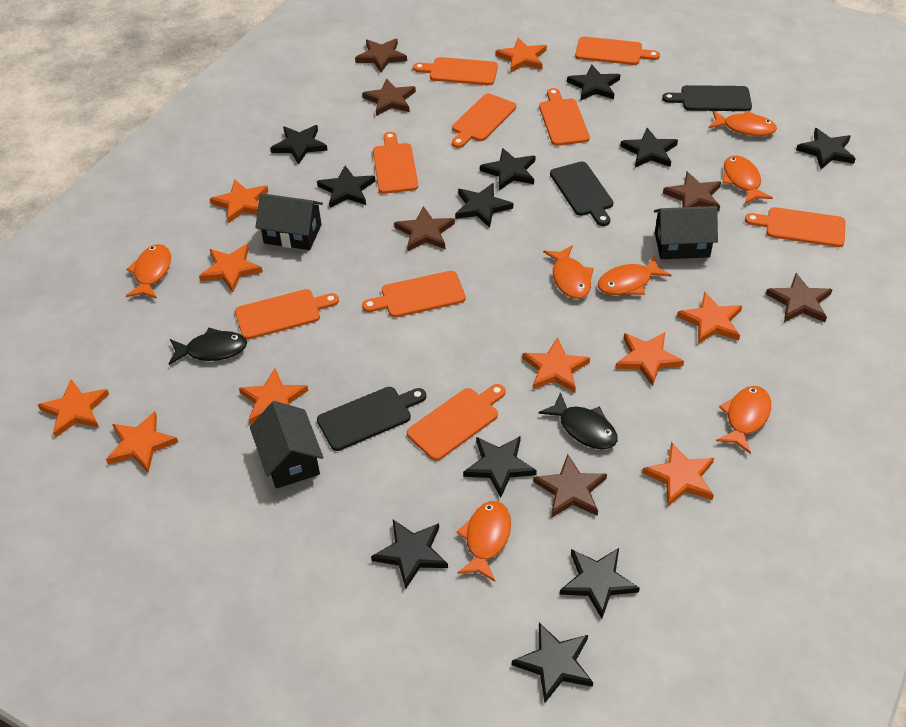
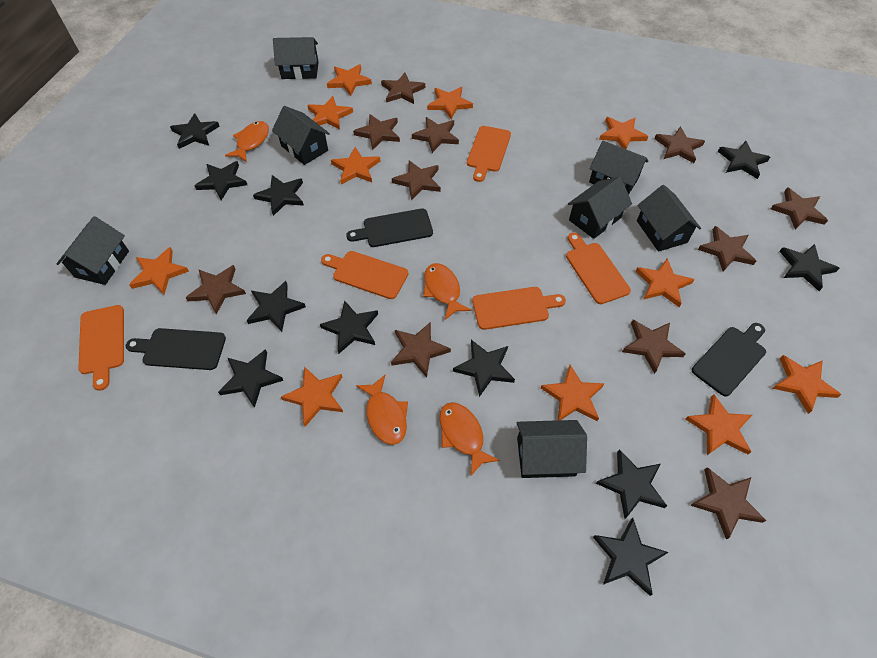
black fish: 2 -> 0
black house: 3 -> 7
brown star: 6 -> 11
orange cutting board: 9 -> 5
orange fish: 7 -> 4
orange star: 10 -> 11

